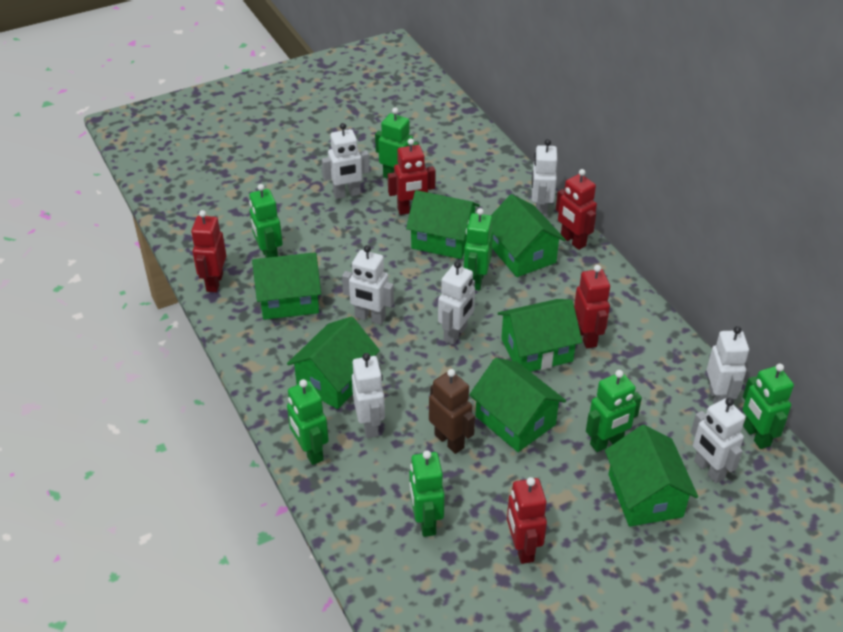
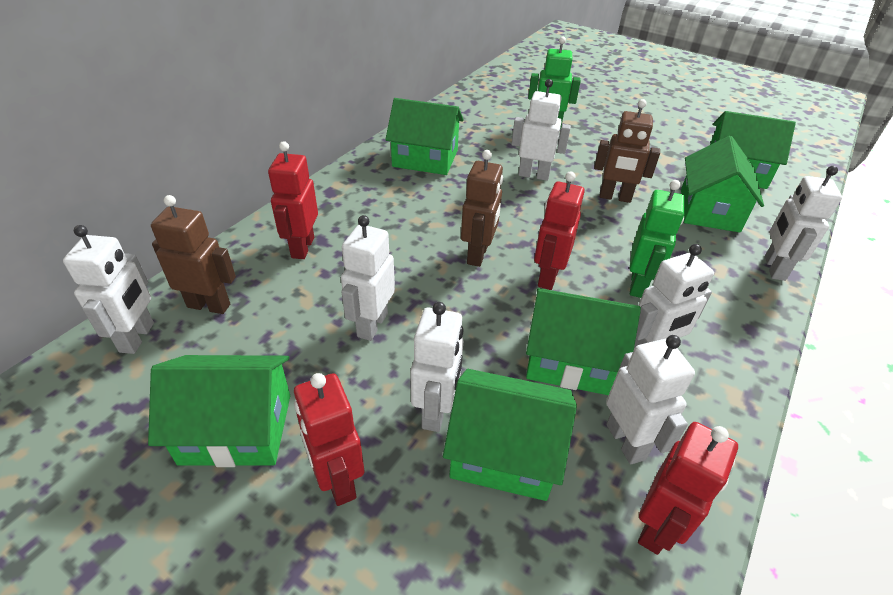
brown robot: 1 -> 3
green house: 7 -> 6
green robot: 7 -> 2
red robot: 5 -> 4

